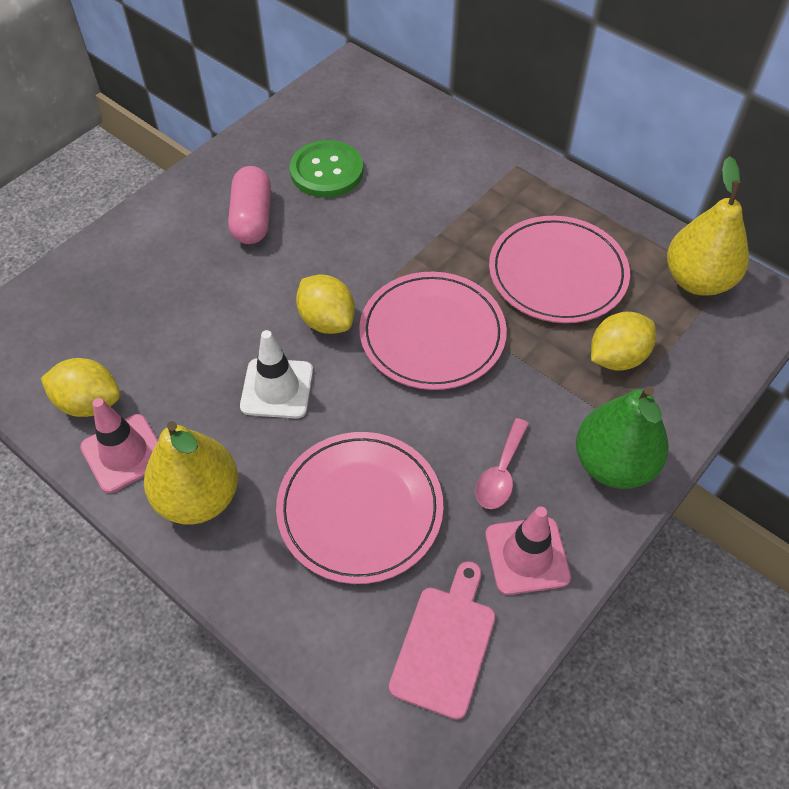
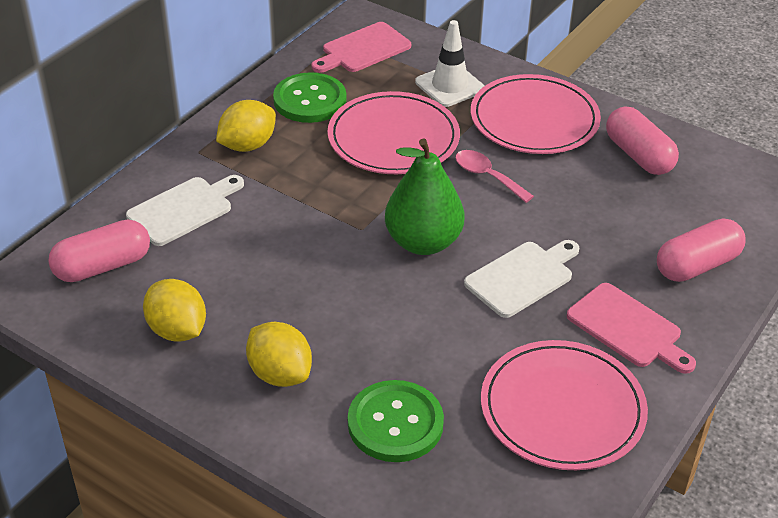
green button: 1 -> 2
pink capsule: 1 -> 3
pink cutting board: 1 -> 2
pink traffic cone: 2 -> 0
white cutting board: 0 -> 2
yellow pear: 2 -> 0

